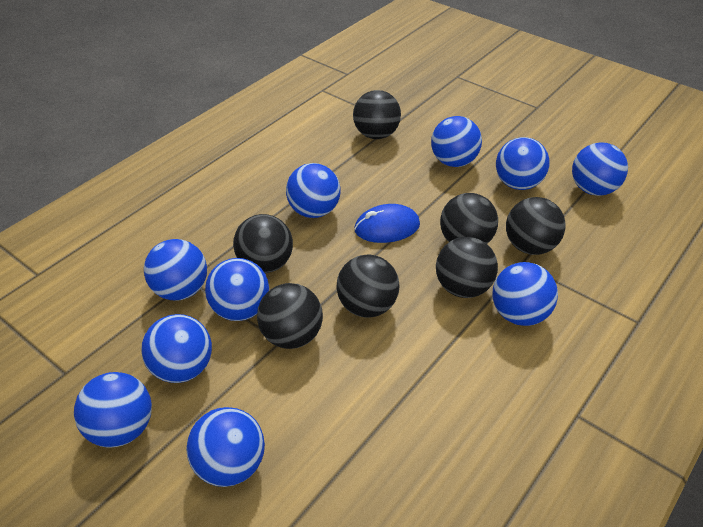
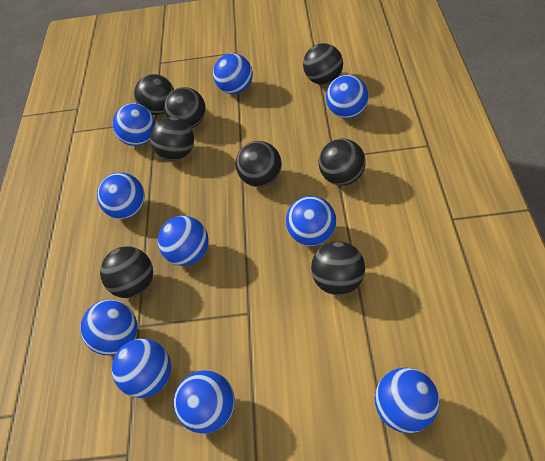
black ball: 7 -> 8
blue mouse: 1 -> 0

